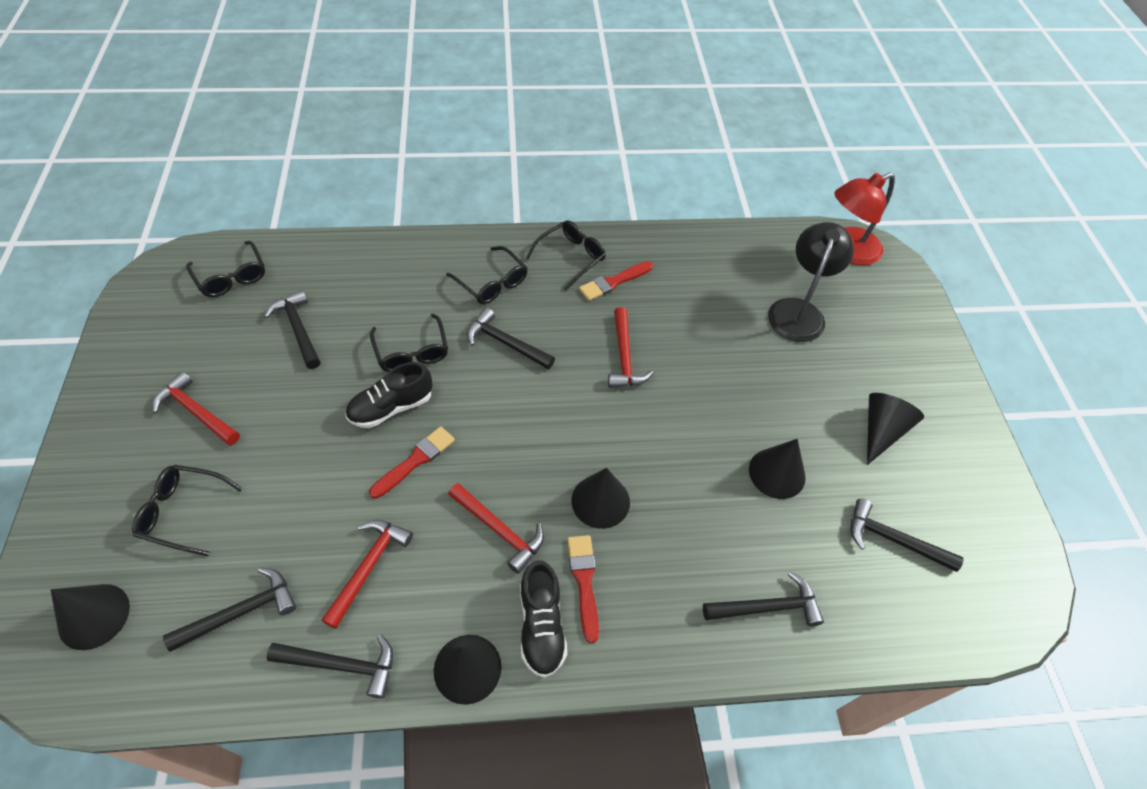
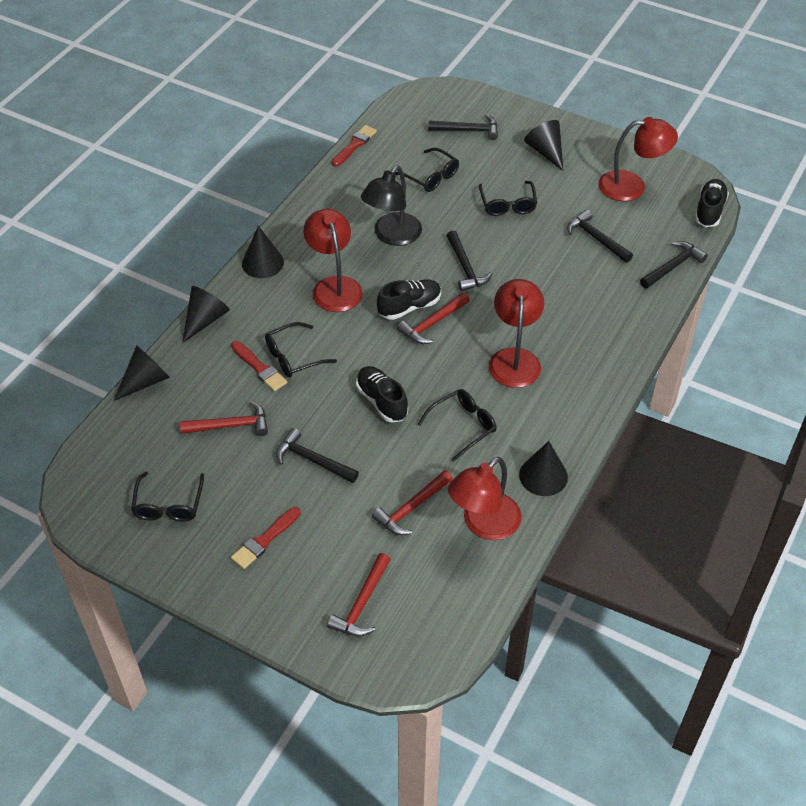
black hammer: 6 -> 5
black shoe: 2 -> 3
red lamp: 1 -> 4

